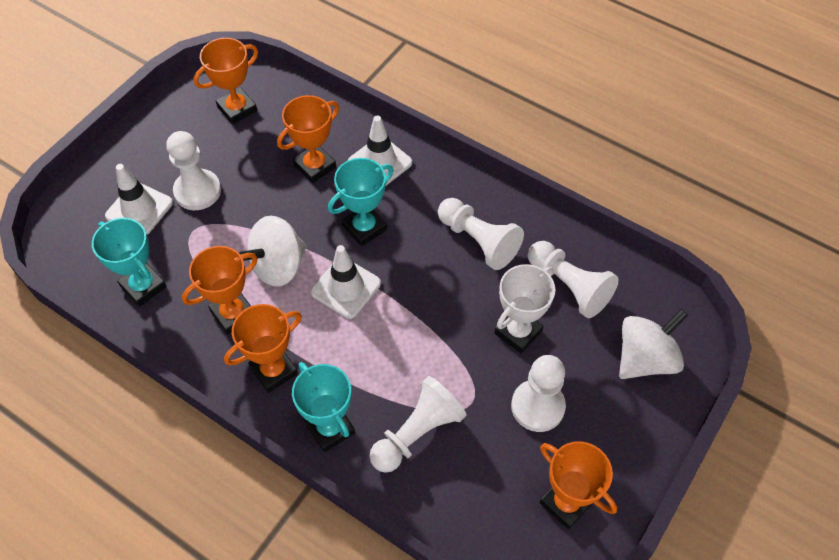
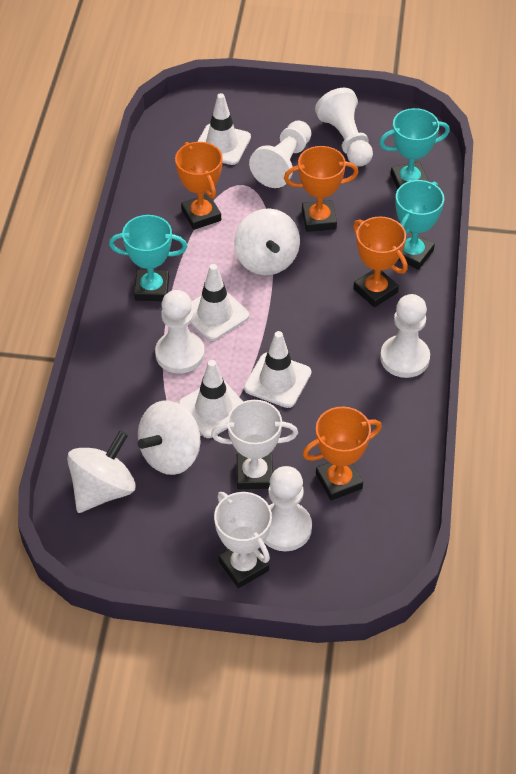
orange trophy: 5 -> 4
white spinning top: 2 -> 3
white traffic cone: 3 -> 4
white trophy: 1 -> 2

